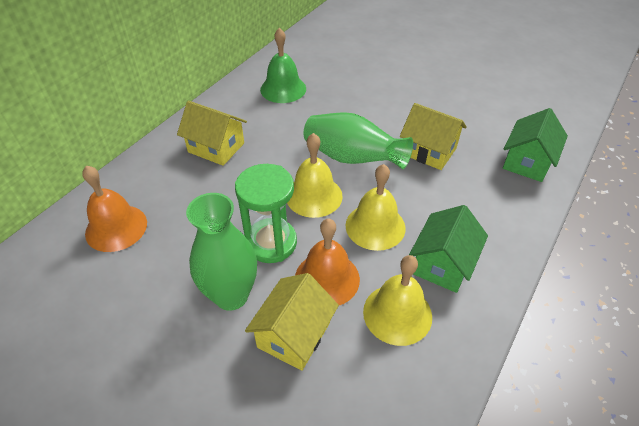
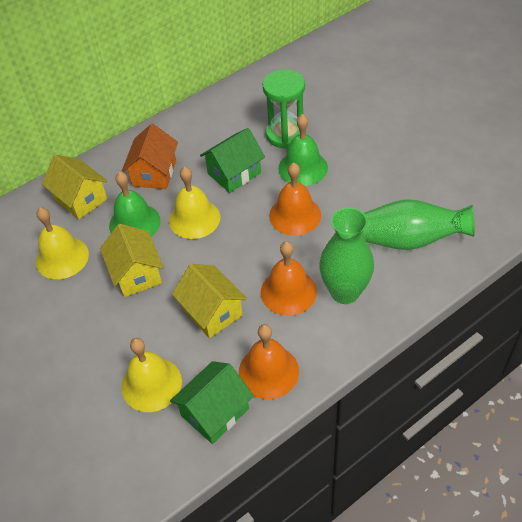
green bell: 1 -> 2
orange bell: 2 -> 3
orange house: 0 -> 1

